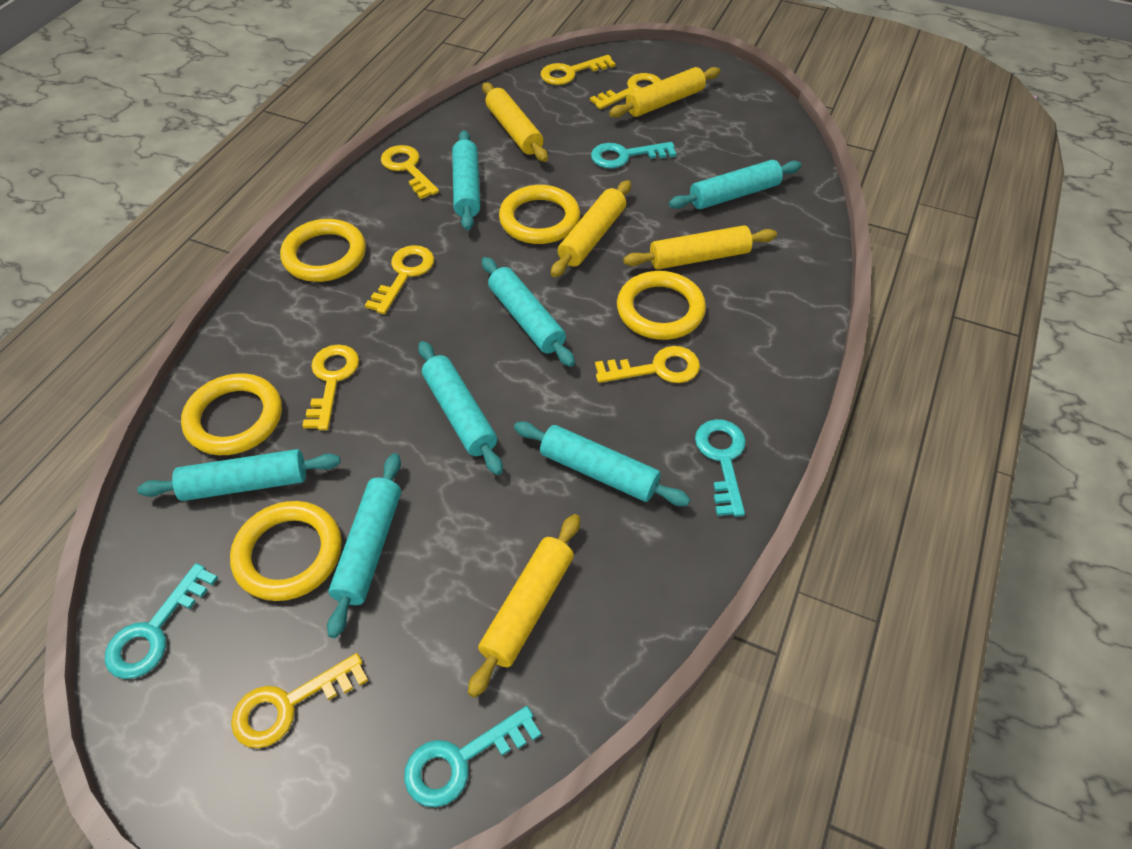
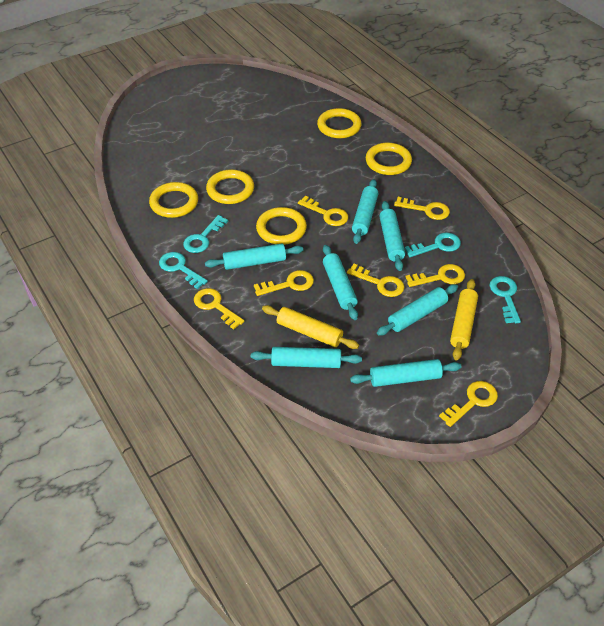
yellow rolling pin: 5 -> 2

